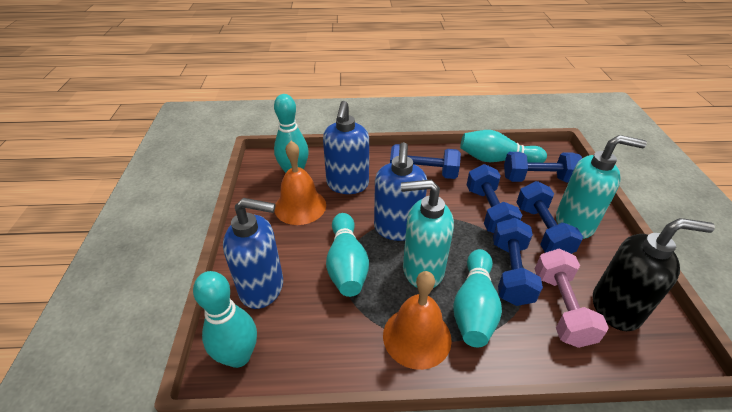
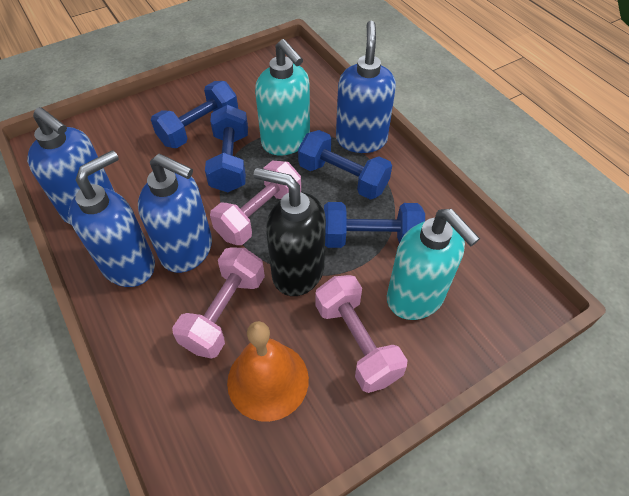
blue dumbbell: 5 -> 4
blue soap dispenser: 3 -> 4
orange bell: 2 -> 1
pink dumbbell: 1 -> 3
turquoise bowling pin: 5 -> 0

